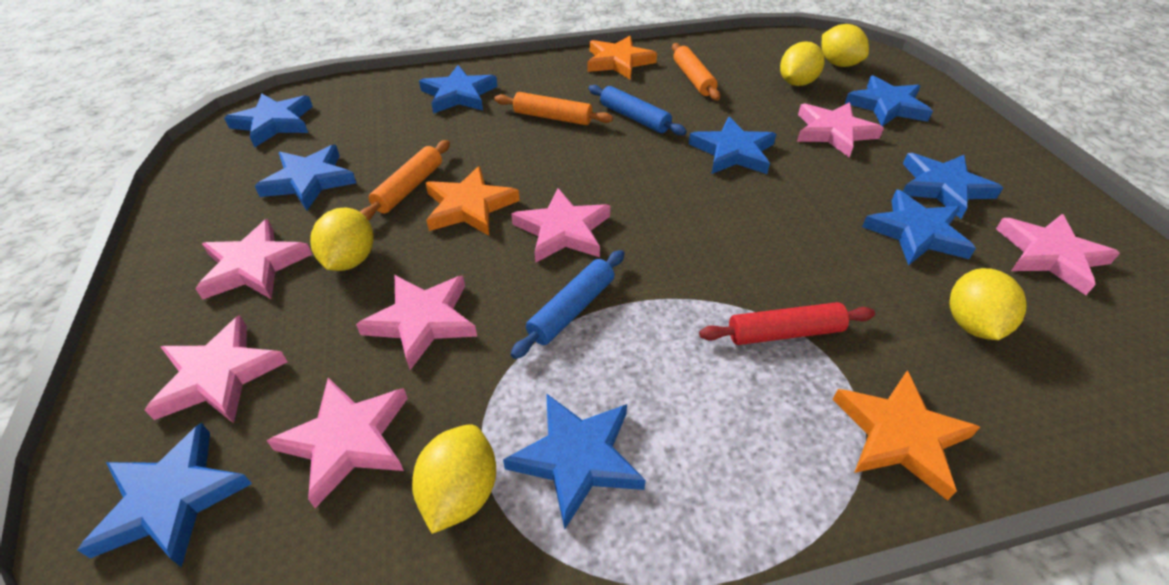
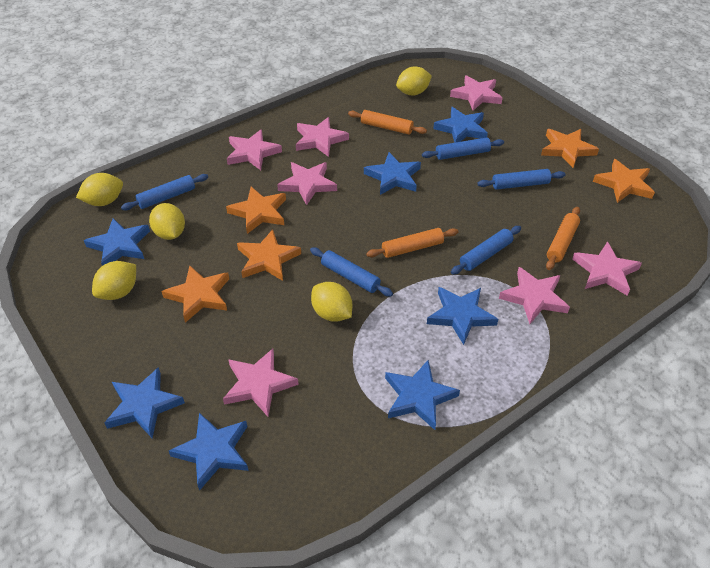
blue rolling pin: 2 -> 5
blue star: 9 -> 7
orange star: 3 -> 5
red rolling pin: 1 -> 0

